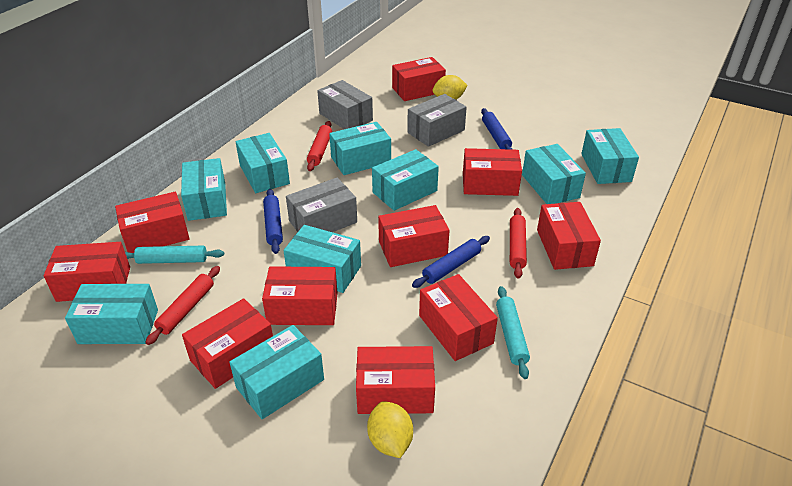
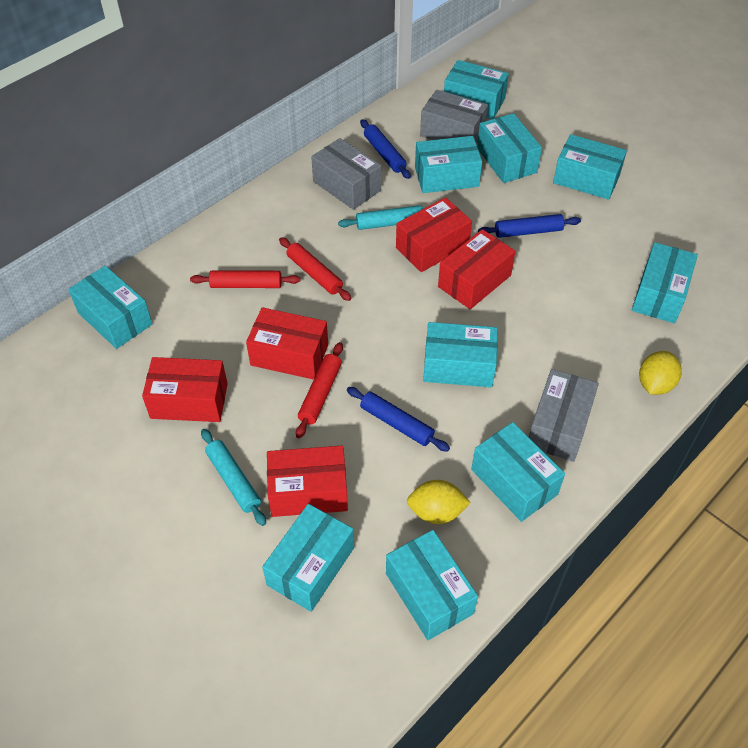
red box: 10 -> 5
turquoise box: 9 -> 10

